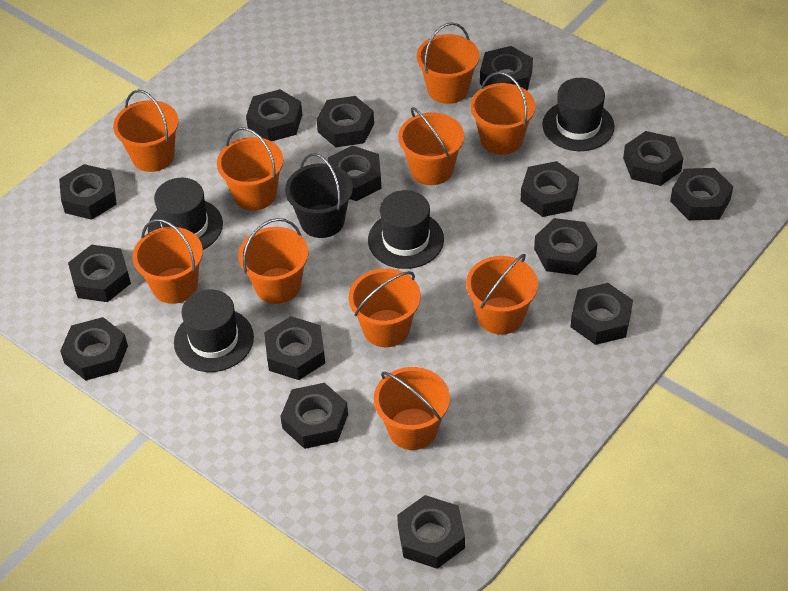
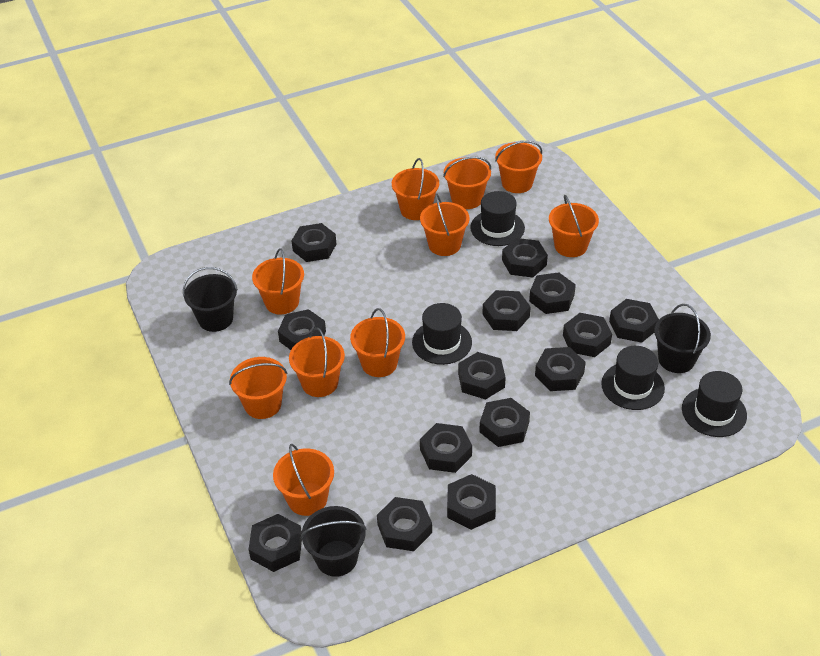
black bucket: 1 -> 3
black nut: 15 -> 14

